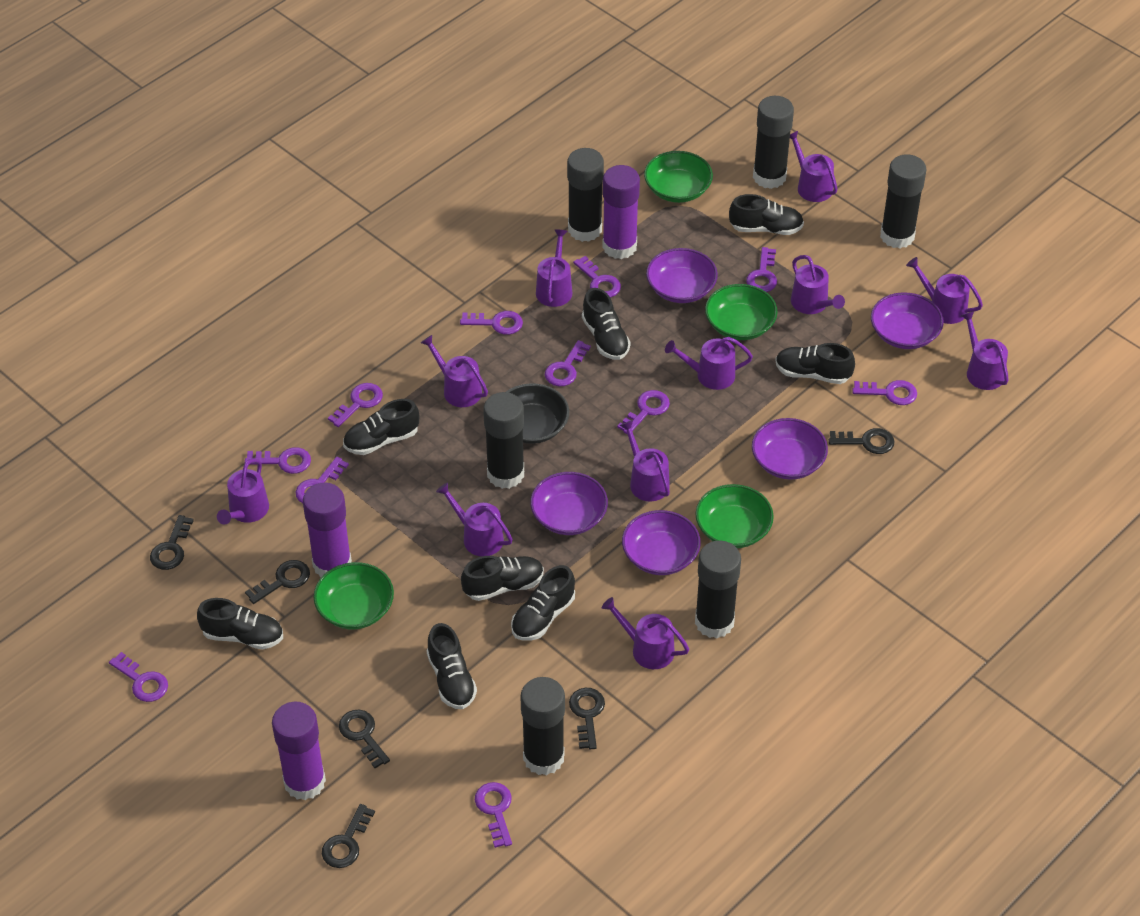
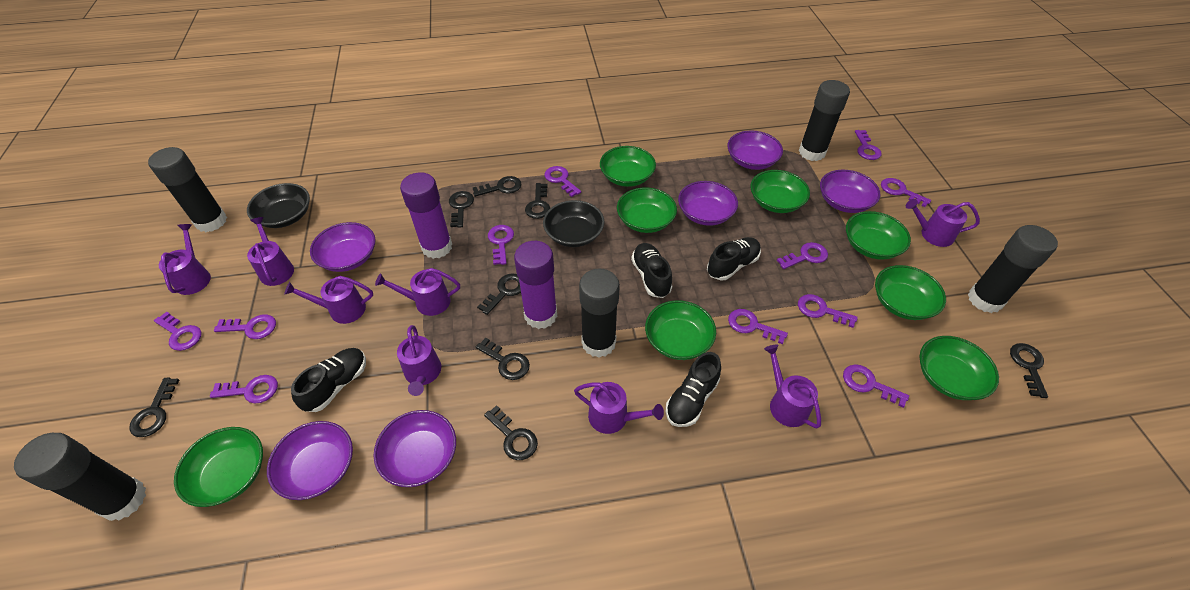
black bowl: 1 -> 2
black glue stick: 6 -> 5
black key: 6 -> 8
black shoe: 8 -> 4
green bowl: 4 -> 8
purple bowl: 5 -> 6
purple glue stick: 3 -> 2
purple watering can: 11 -> 8

